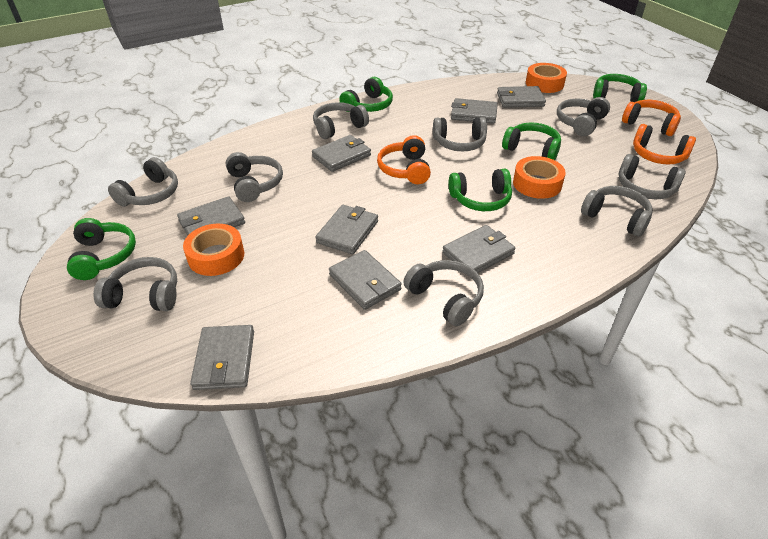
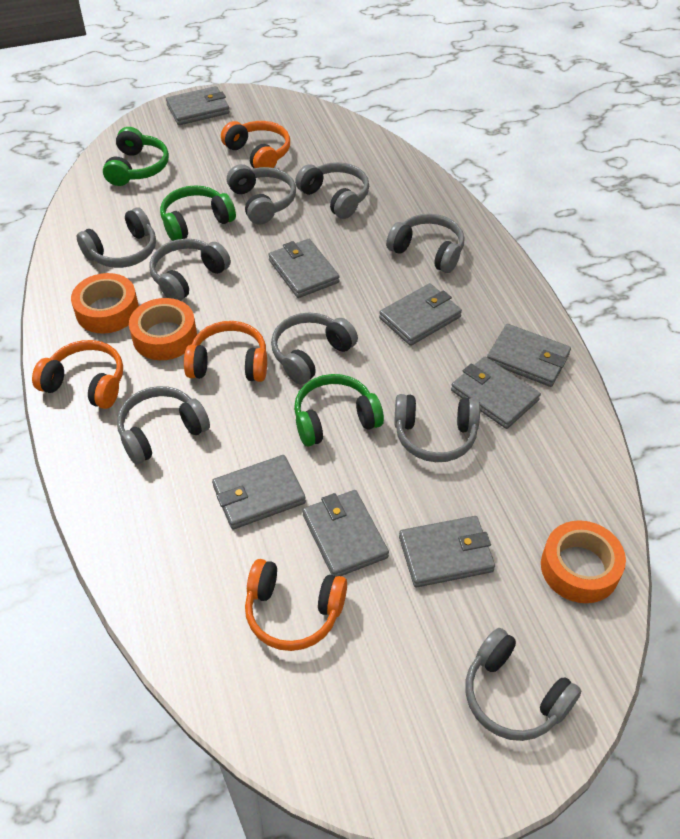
green headphones: 5 -> 3
orange headphones: 3 -> 4

